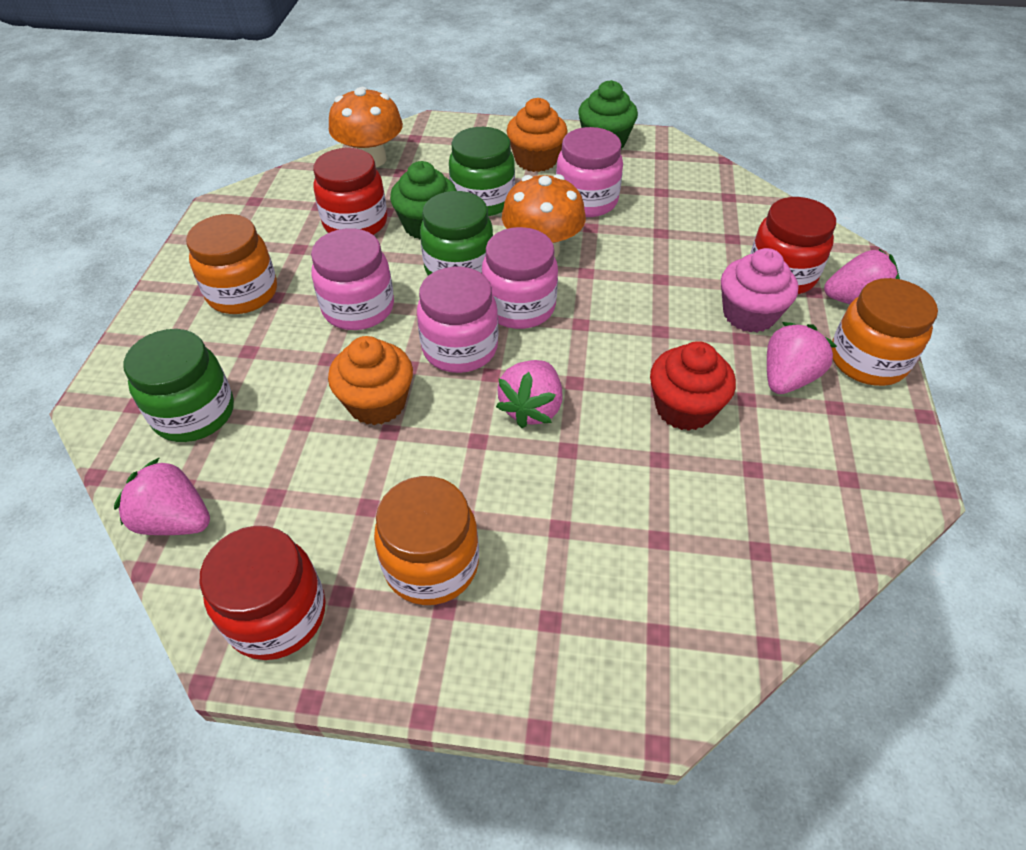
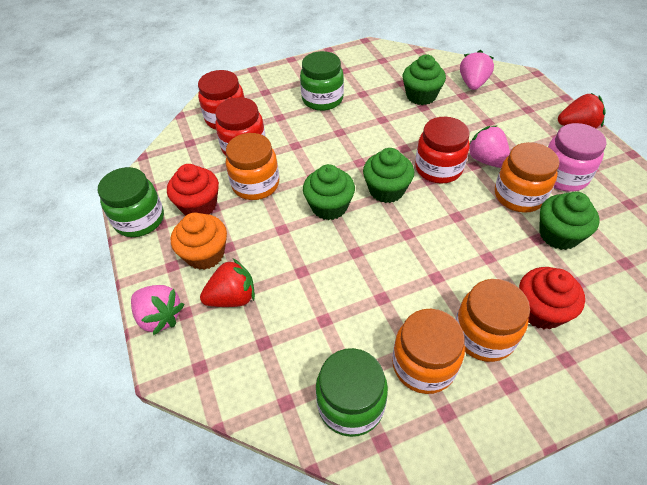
green cupcake: 2 -> 4
orange cupcake: 2 -> 1
orange jar: 3 -> 4
orange mushroom: 2 -> 0
pink cupcake: 1 -> 0
pink jar: 4 -> 1
pink strawberry: 4 -> 3
red cupcake: 1 -> 2
red strawberry: 0 -> 2

